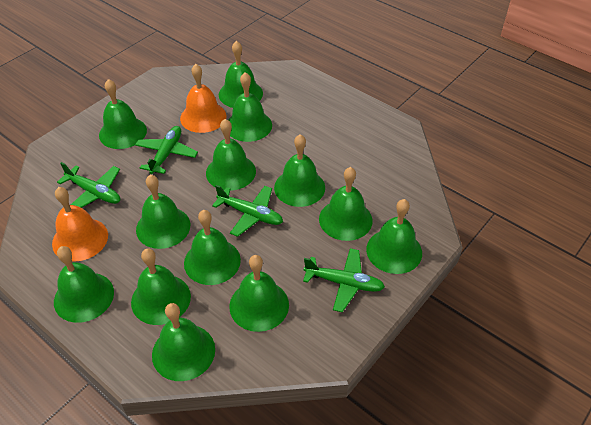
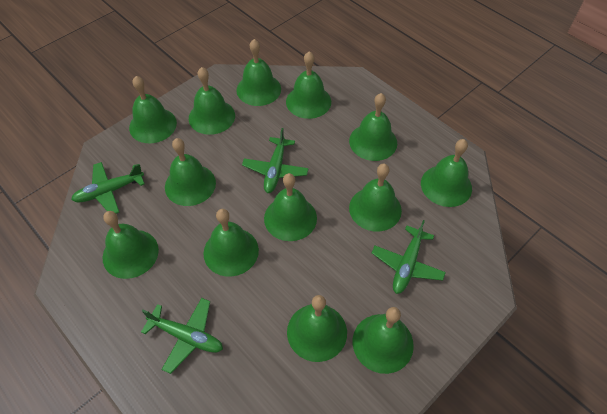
orange bell: 2 -> 0

